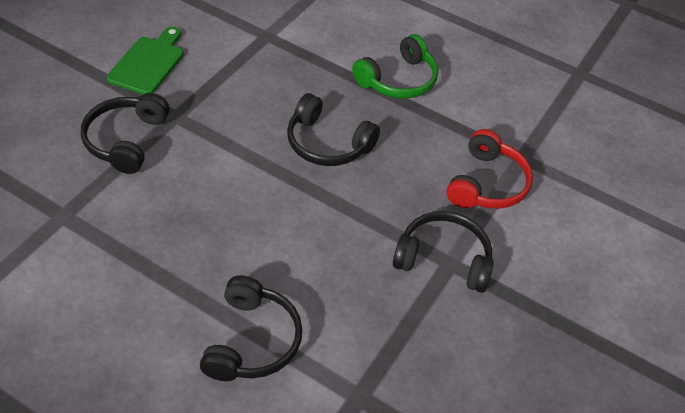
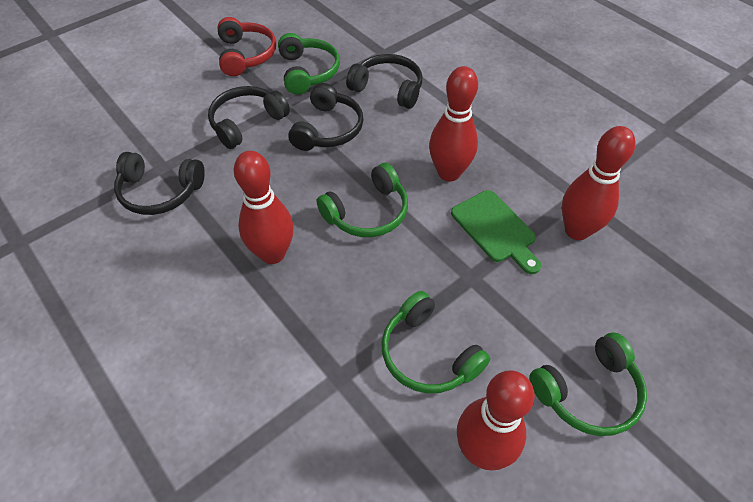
green headphones: 1 -> 4
red bowling pin: 0 -> 4

